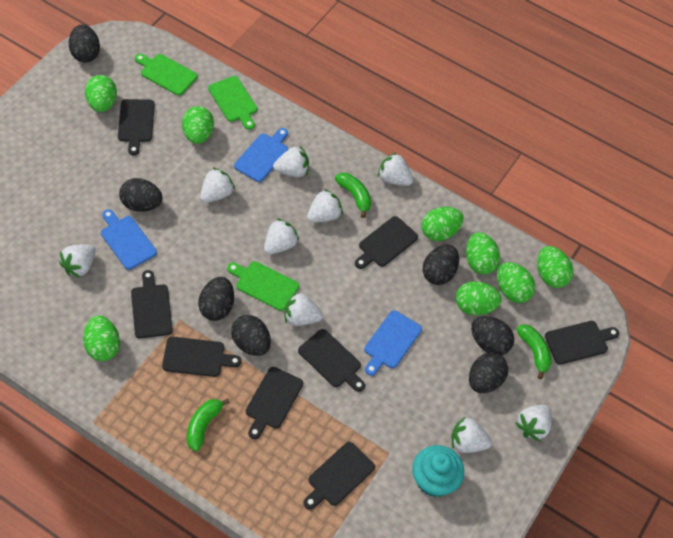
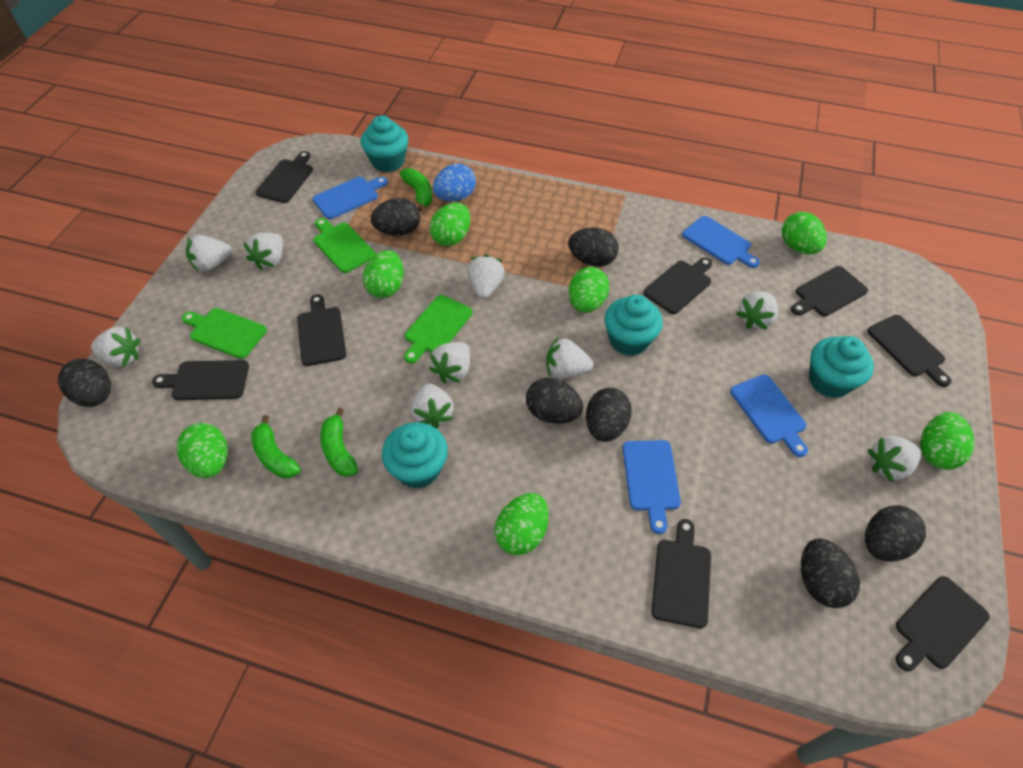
blue cutting board: 3 -> 4
blue egg: 0 -> 1
green egg: 8 -> 7
turquoise cupcake: 1 -> 4

